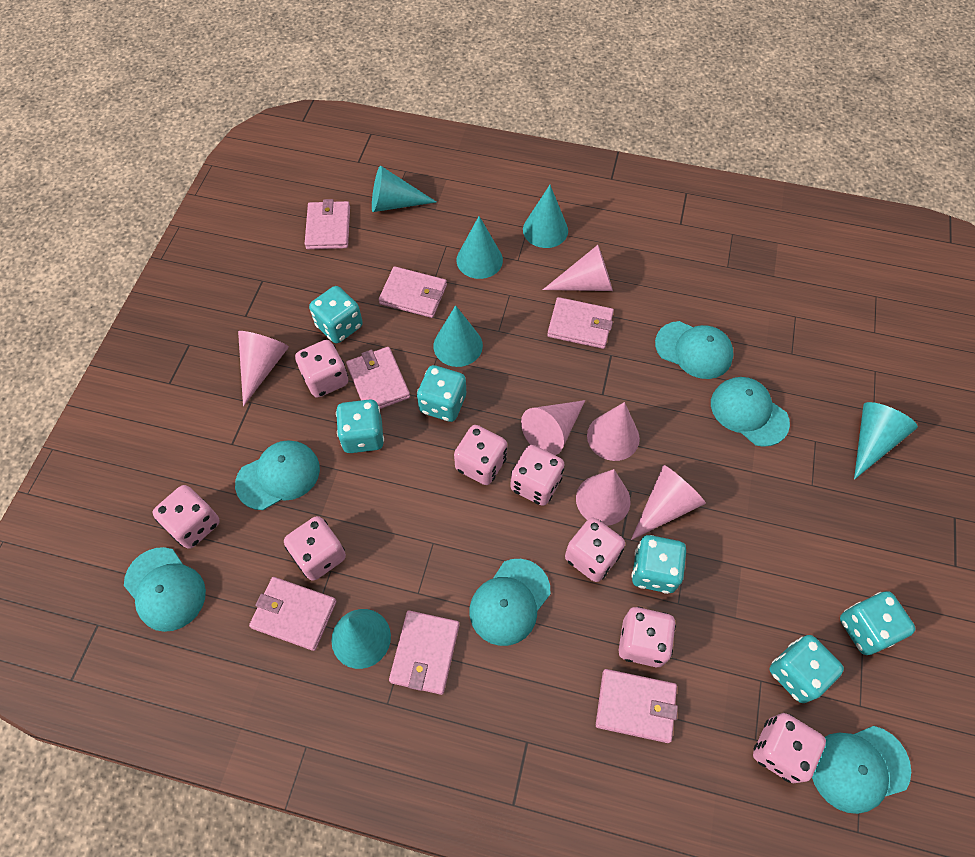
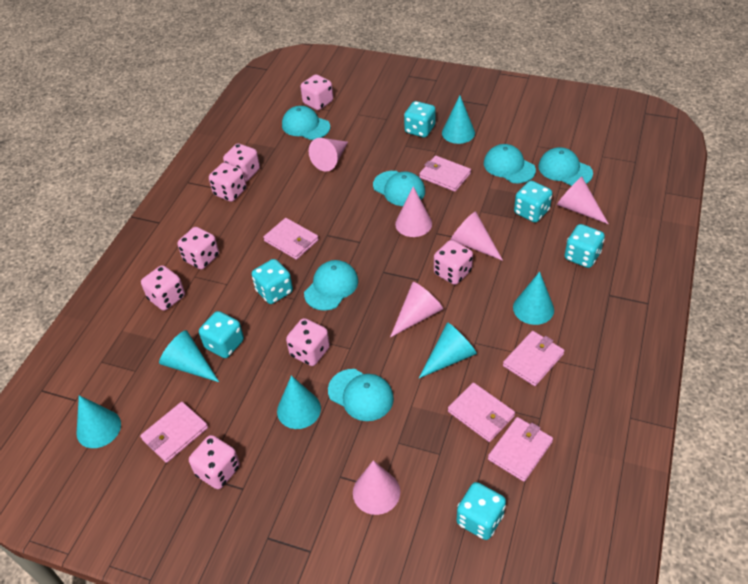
pink wallet: 7 -> 6

